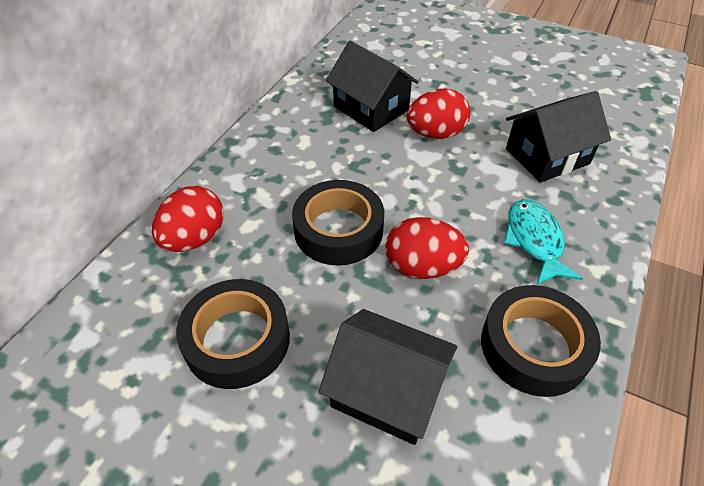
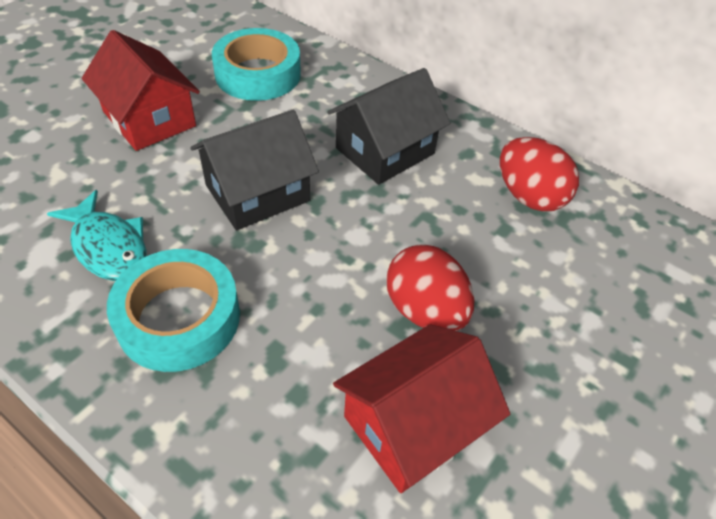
black house: 3 -> 2
black tape: 3 -> 0
red egg: 3 -> 2
red house: 0 -> 2
turquoise tape: 0 -> 2

